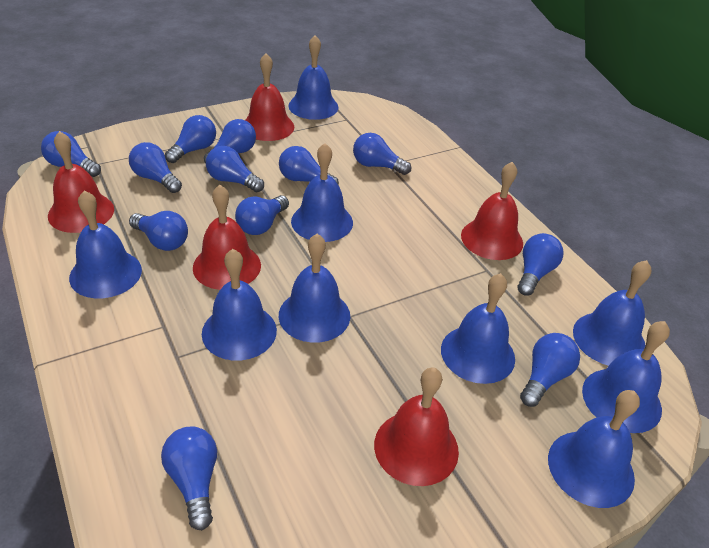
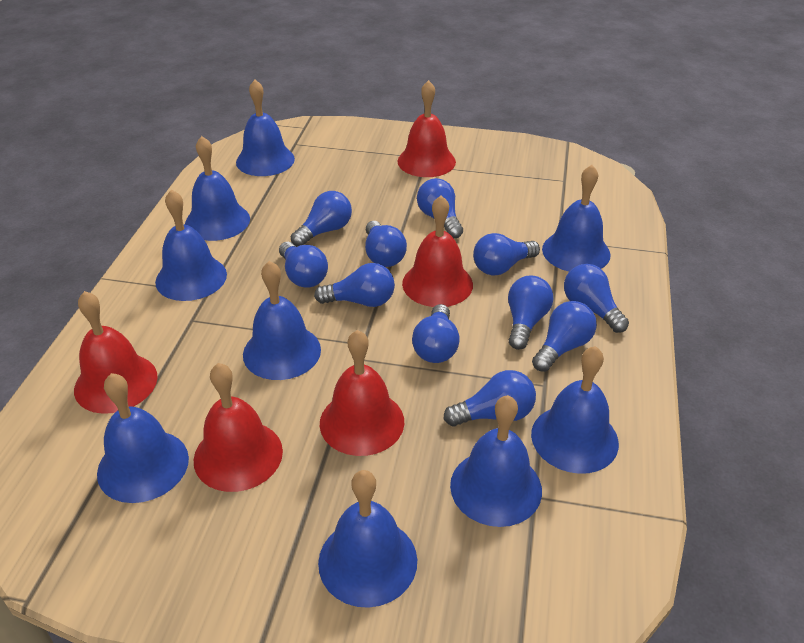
blue light bulb: 12 -> 11

